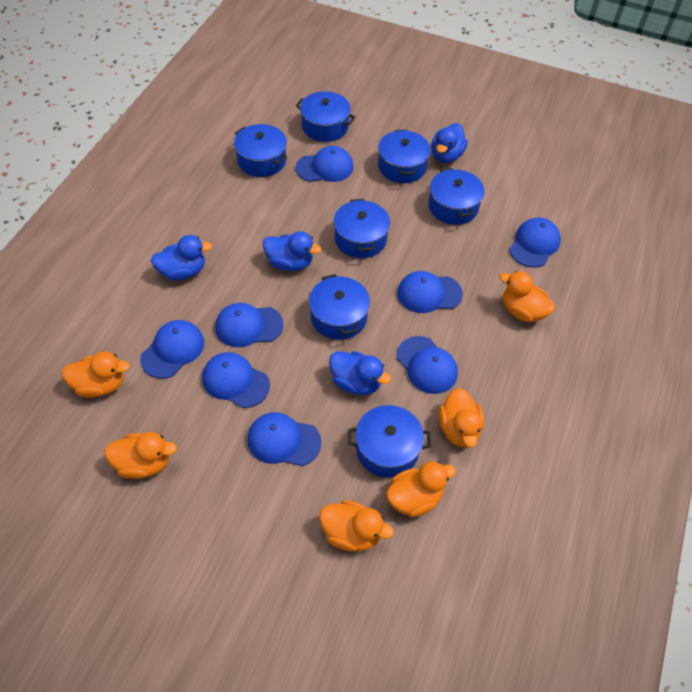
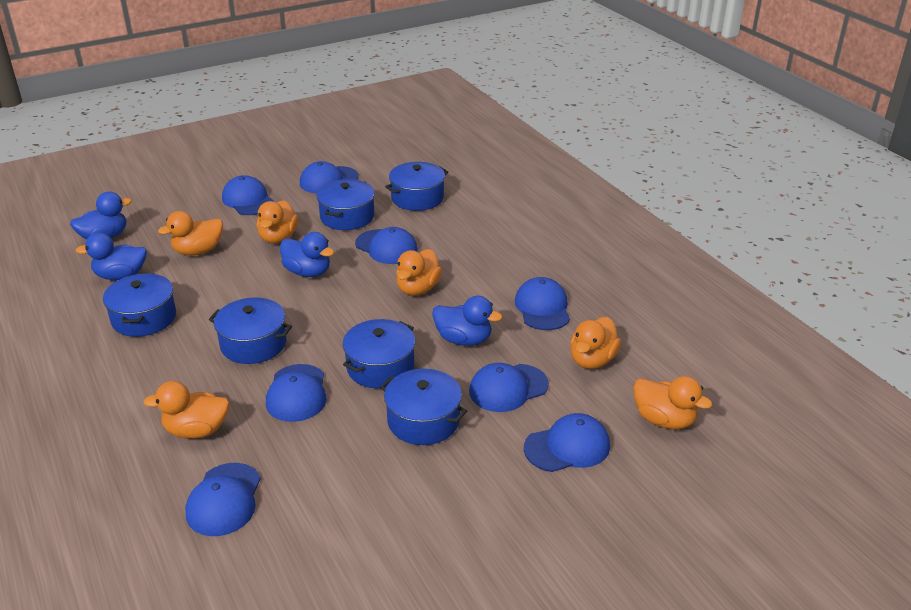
blue pot: 7 -> 6

